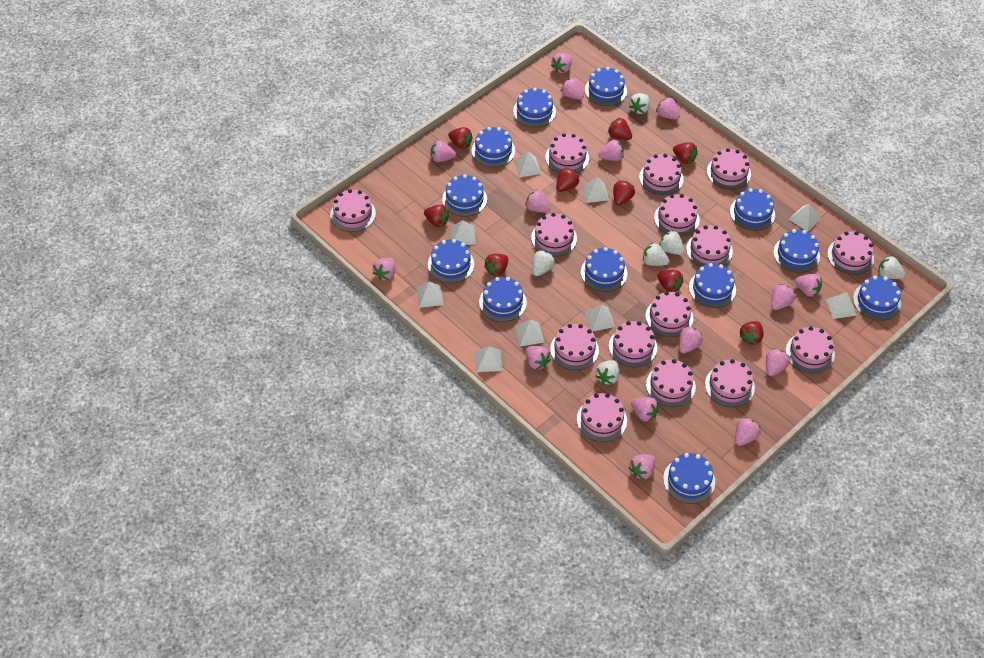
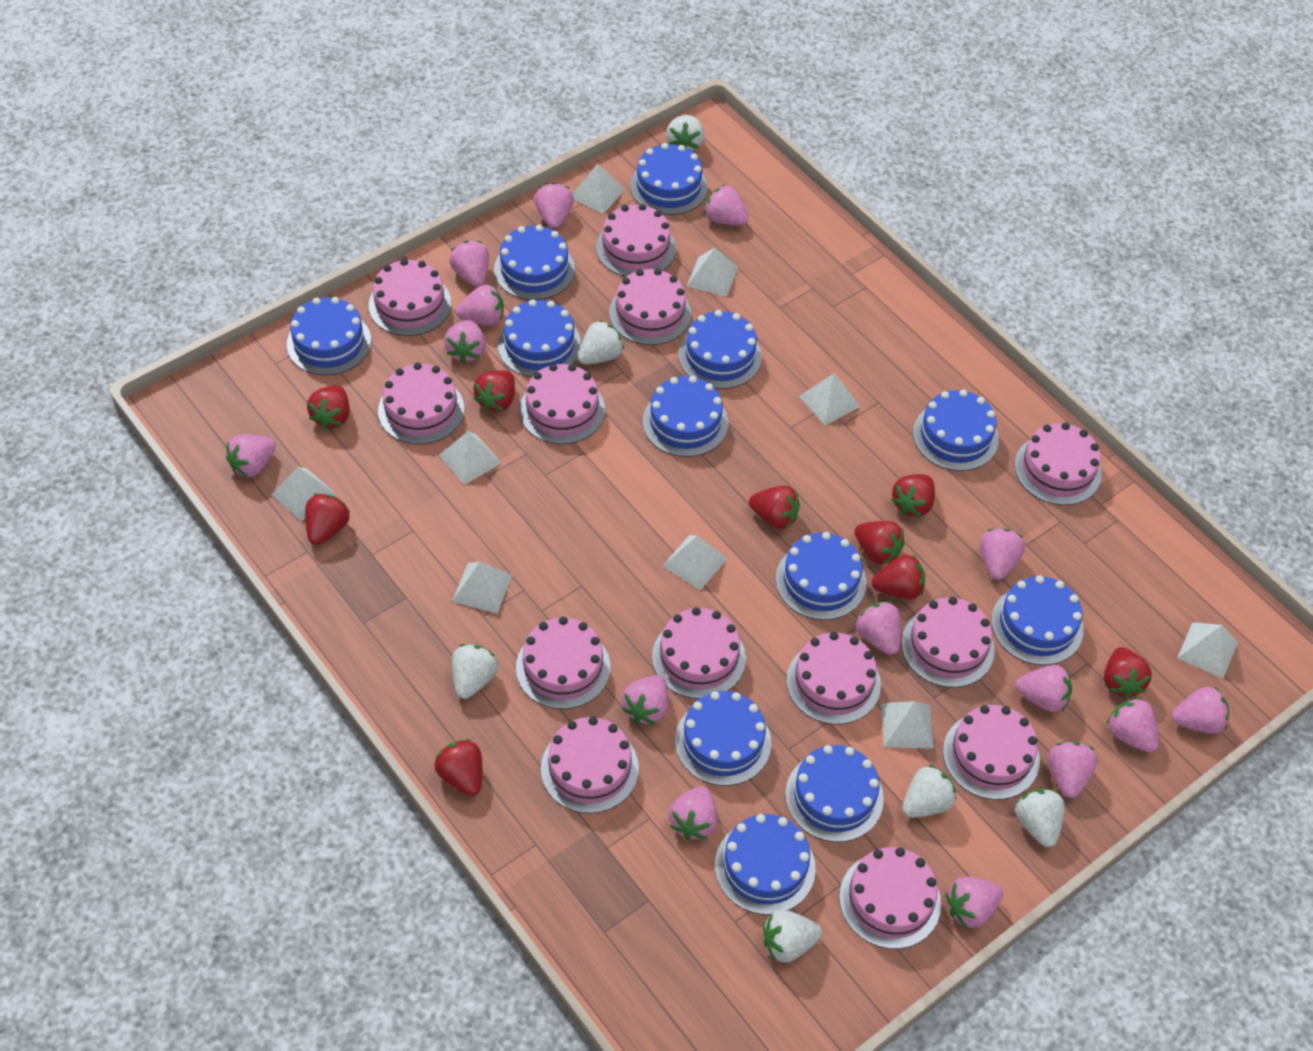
pink cake: 15 -> 13

